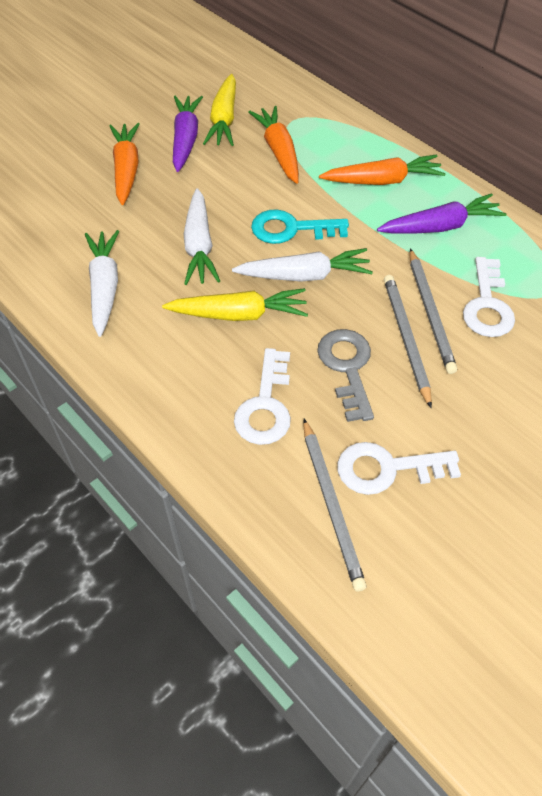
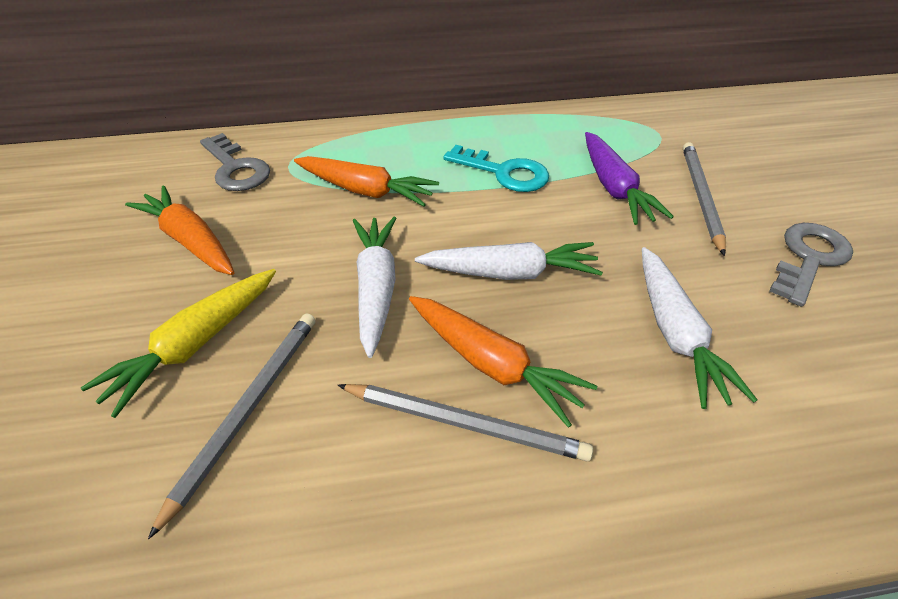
grey key: 1 -> 2
purple carrot: 2 -> 1
white key: 3 -> 0
yellow carrot: 2 -> 1

